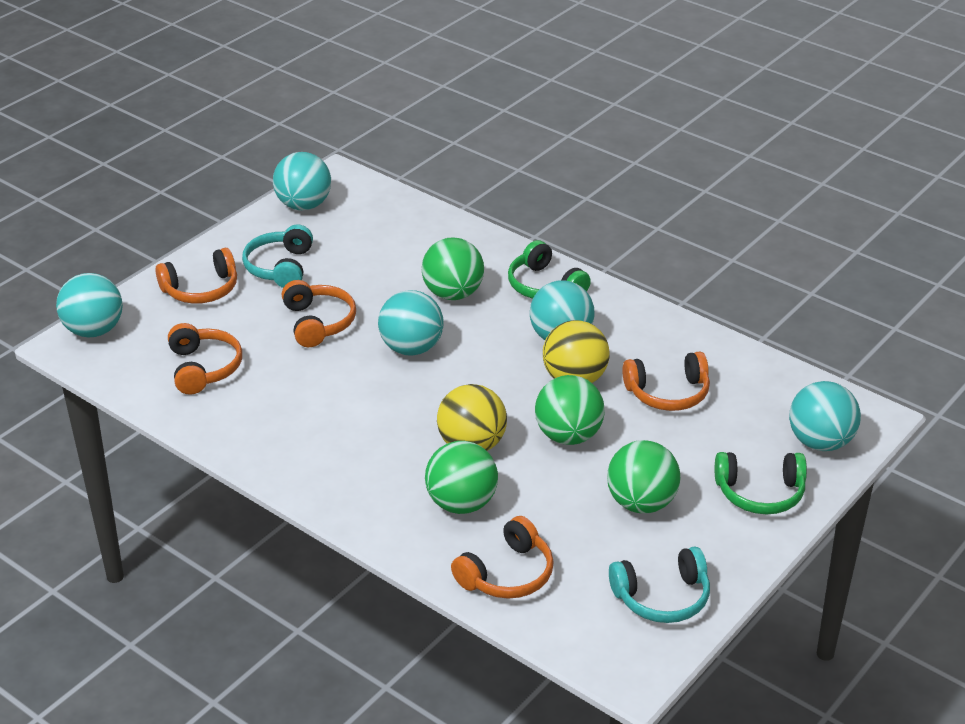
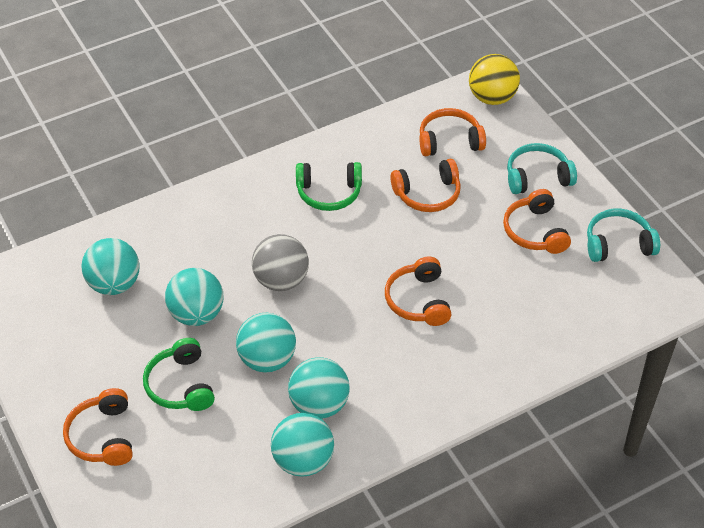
green ball: 4 -> 0
grey ball: 0 -> 1
yellow ball: 2 -> 1

